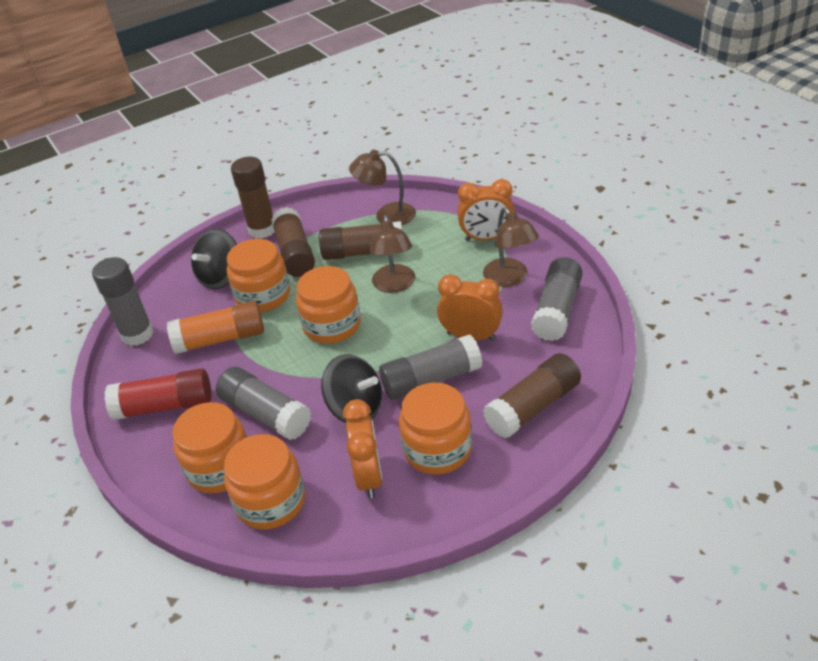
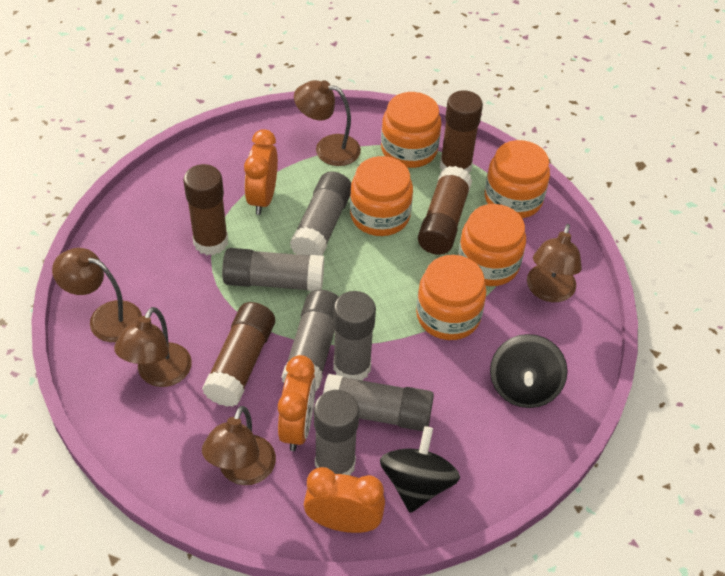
brown lamp: 3 -> 5
grey glue stick: 4 -> 6
orange glue stick: 1 -> 0
red glue stick: 1 -> 0

